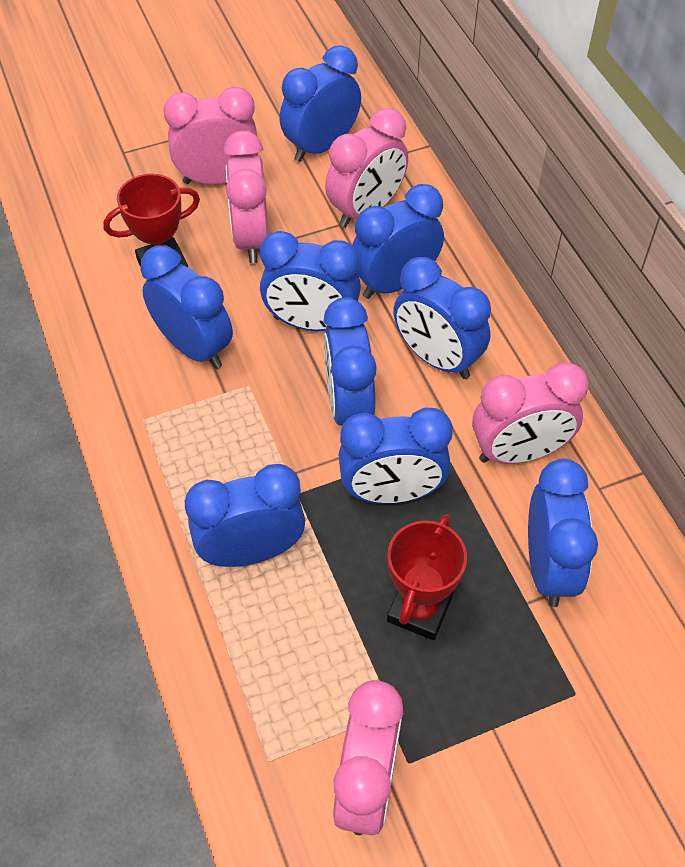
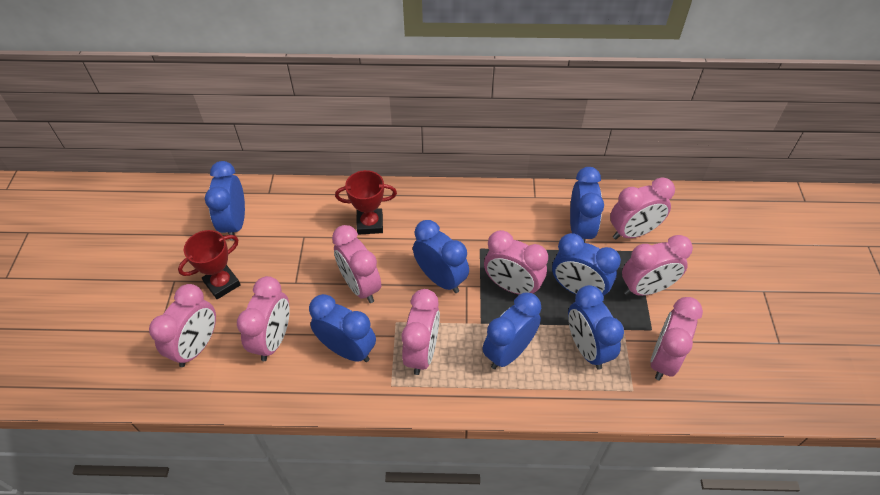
blue clock: 9 -> 7
pink clock: 5 -> 8

